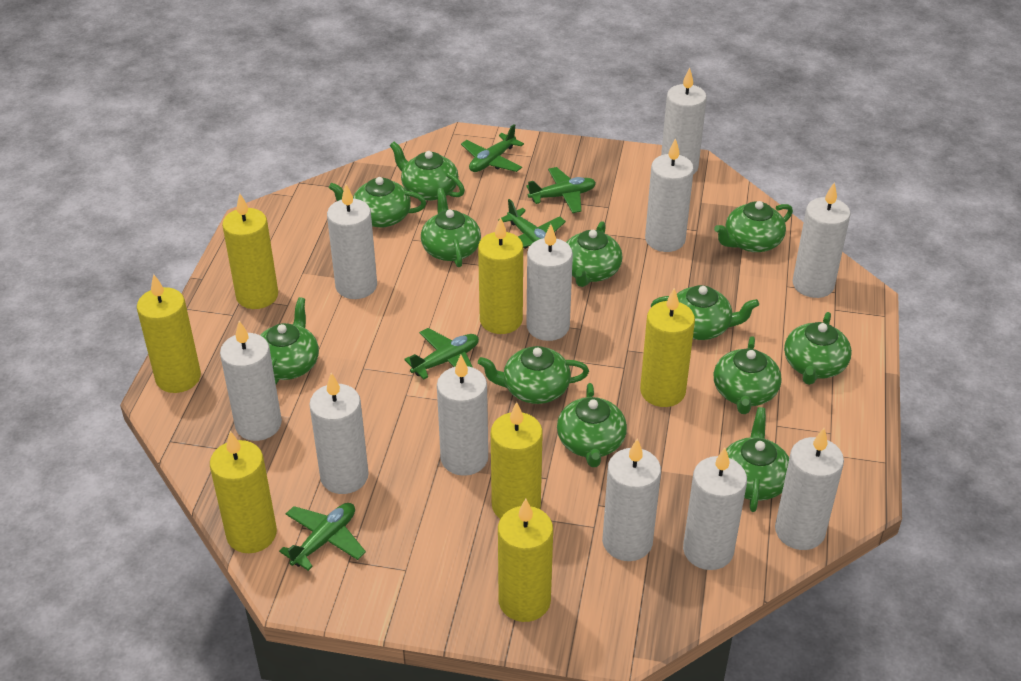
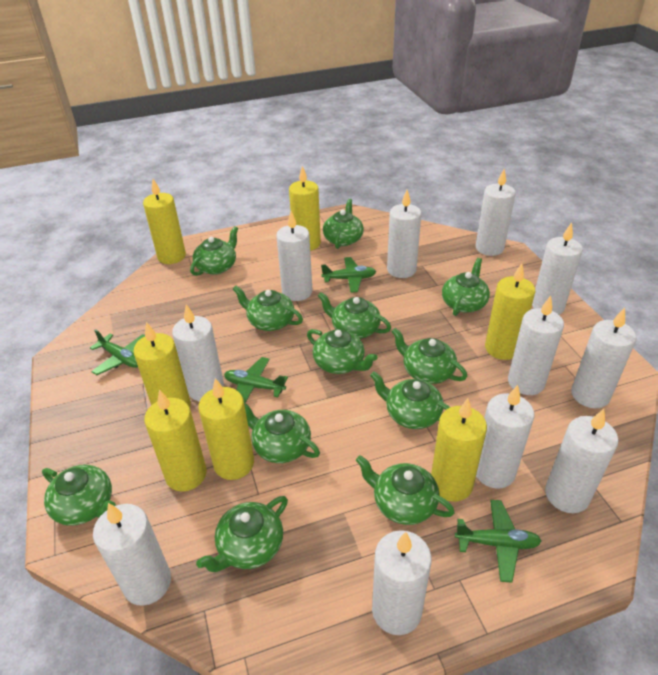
green plane: 5 -> 4

